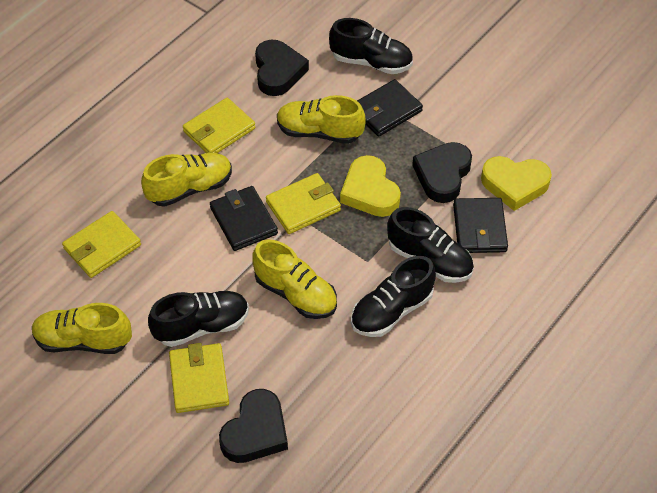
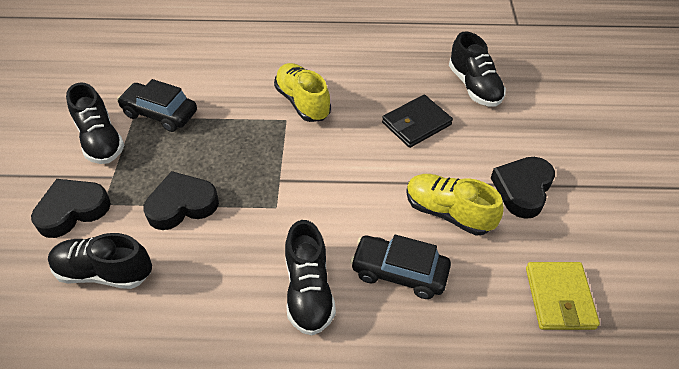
black car: 0 -> 2
black wallet: 3 -> 1
yellow heart: 2 -> 0
yellow shoe: 4 -> 2
yellow wallet: 4 -> 1

